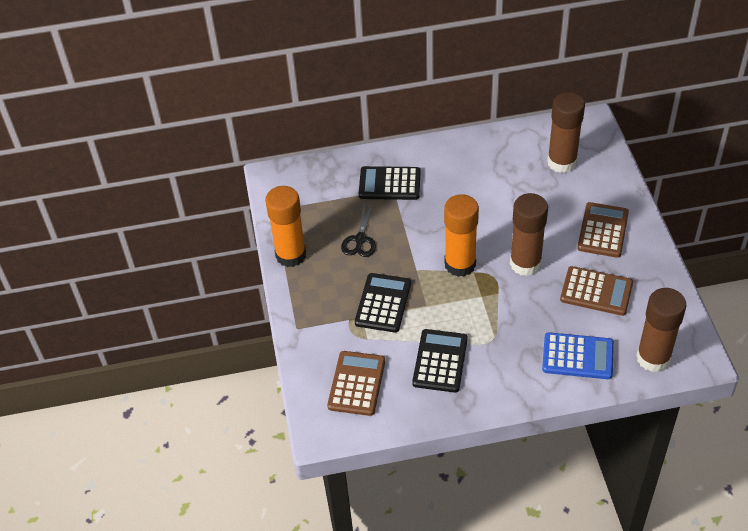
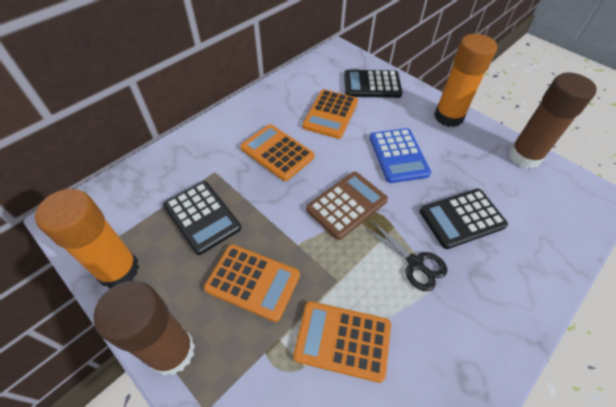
brown calculator: 3 -> 1
brown glue stick: 3 -> 2
orange calculator: 0 -> 4

